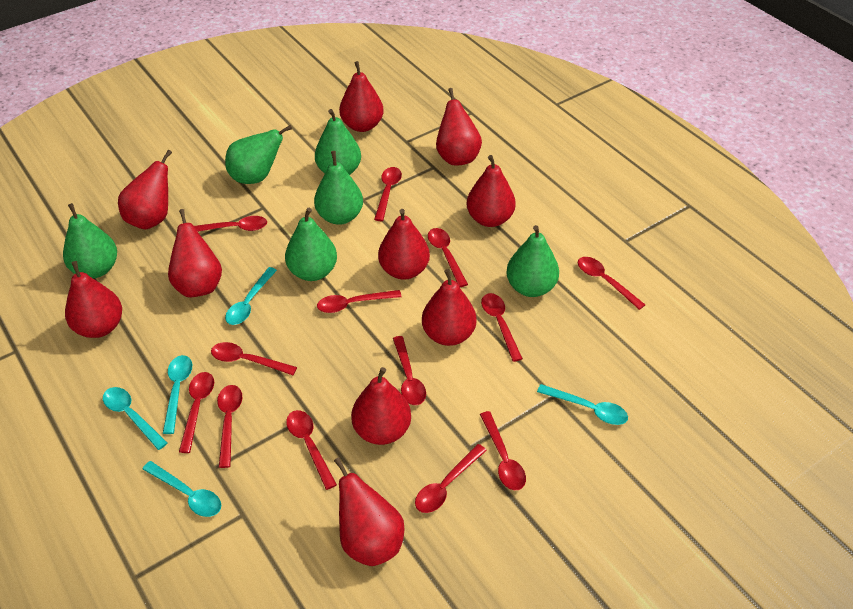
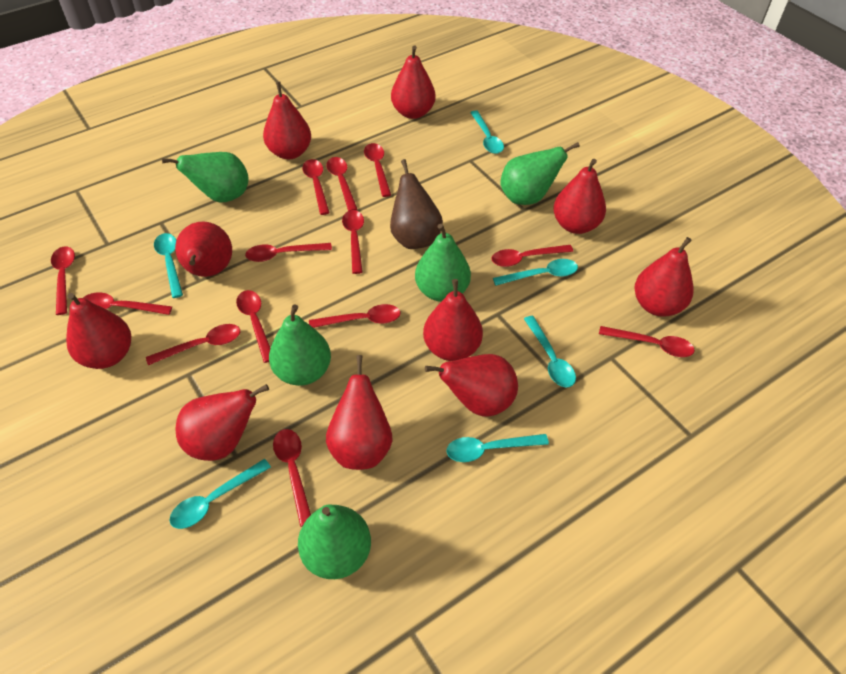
brown pear: 0 -> 1
green pear: 6 -> 5
turquoise spoon: 5 -> 6

